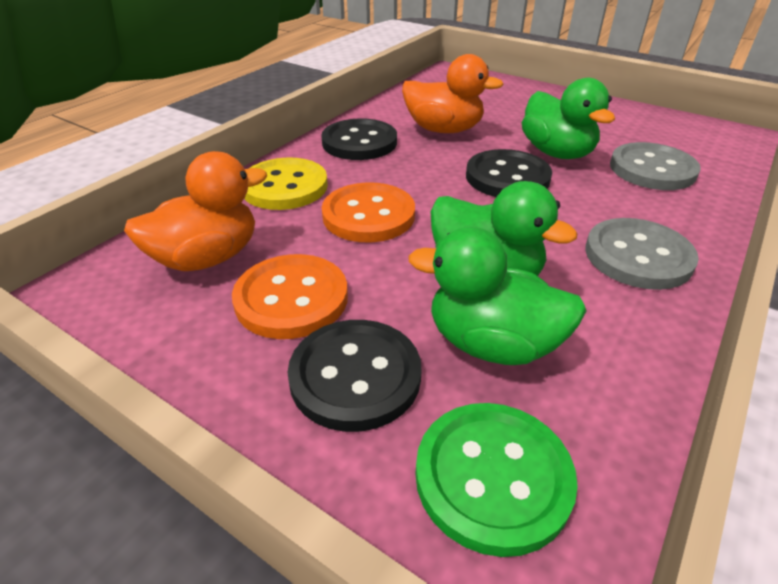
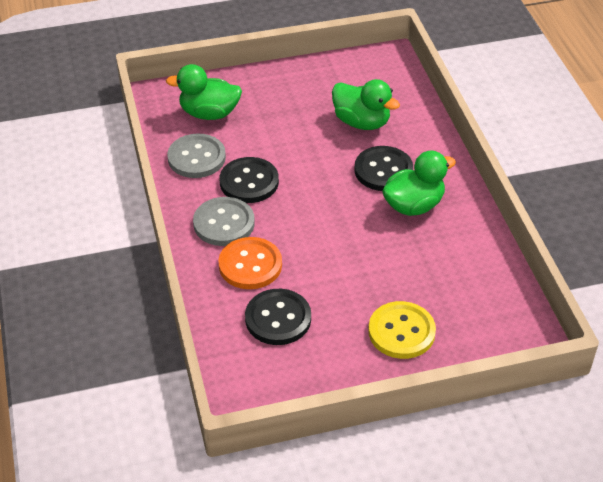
green button: 1 -> 0
orange button: 2 -> 1
orange duck: 2 -> 0

